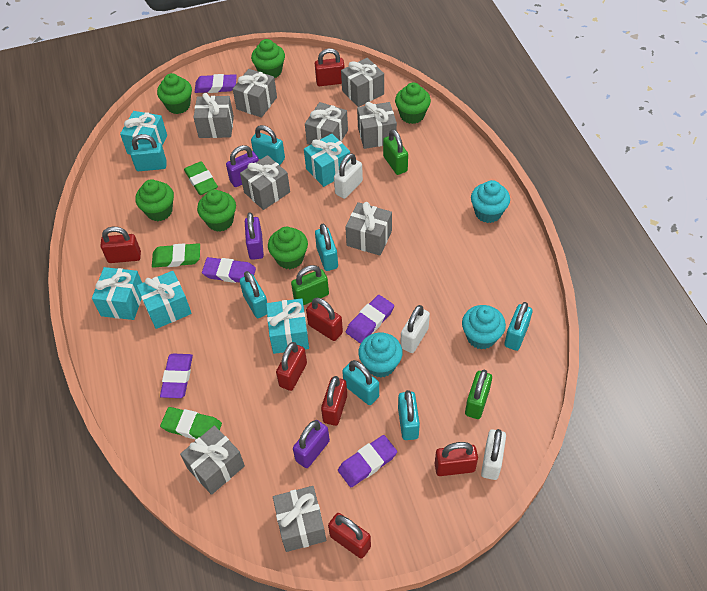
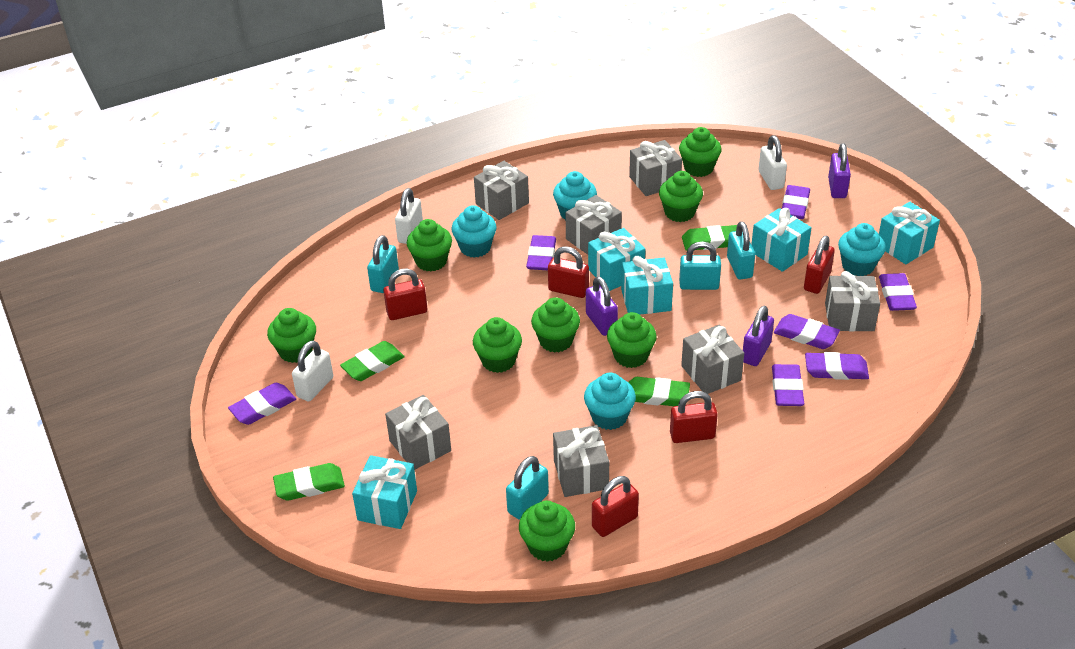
green cupcake: 6 -> 8
green eraser: 3 -> 4
green padlock: 3 -> 0
grey gift: 9 -> 7
purple eraser: 5 -> 7
red padlock: 7 -> 5
turquoise cupcake: 3 -> 4
turquoise padlock: 7 -> 4

